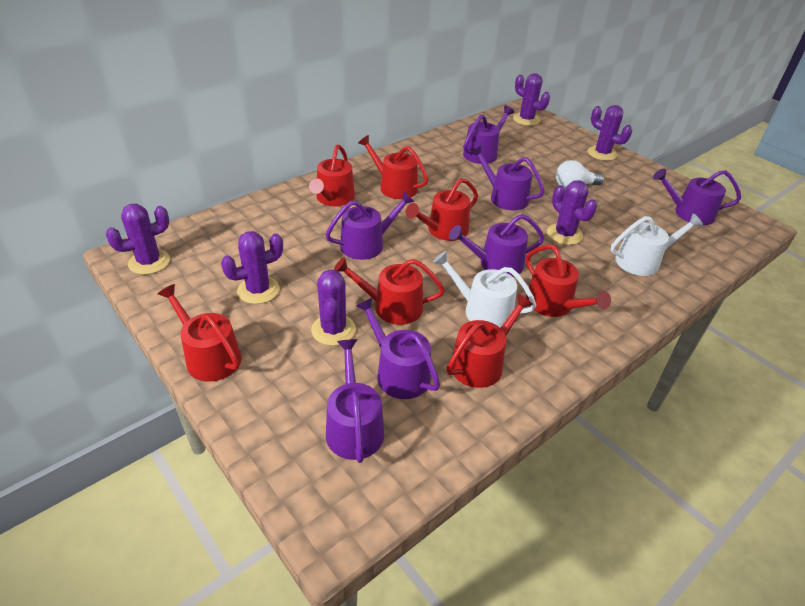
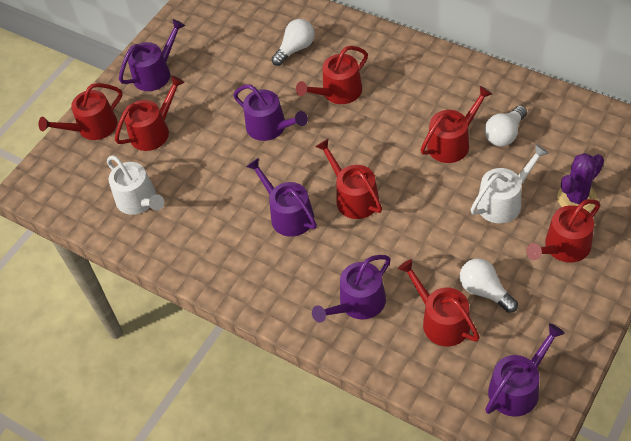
purple cactus: 6 -> 1
purple watering can: 7 -> 5
white light bulb: 1 -> 3

